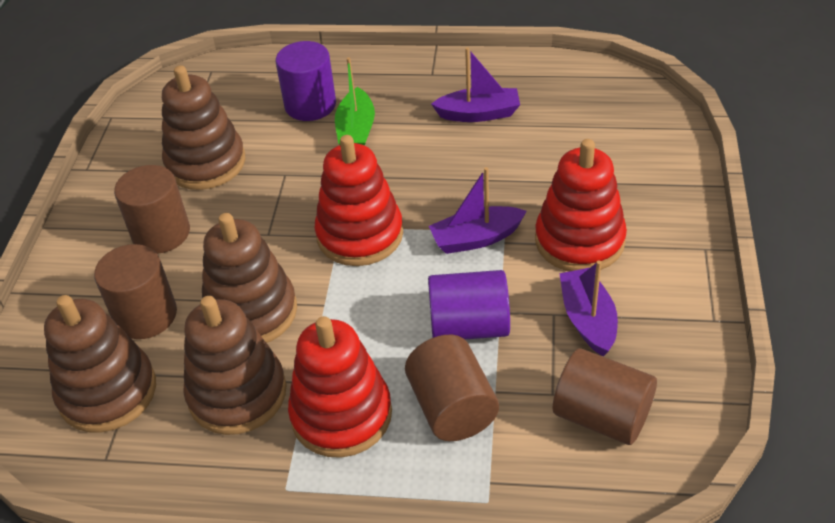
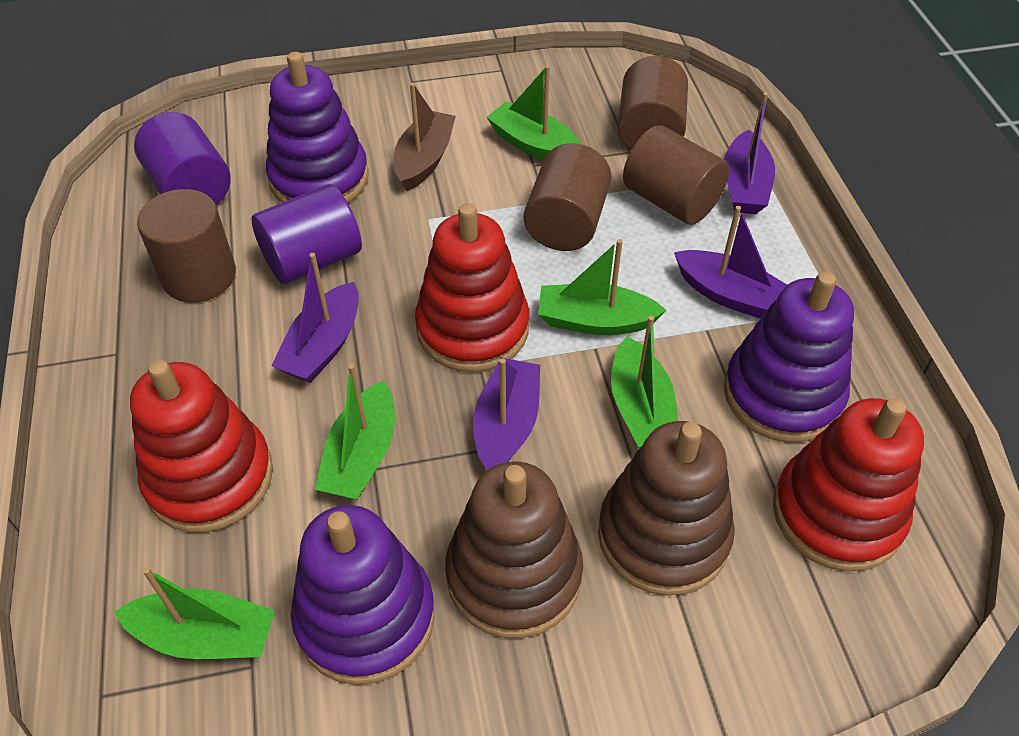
brown boat: 0 -> 1
brown stacking toy: 4 -> 2
green boat: 1 -> 5
purple boat: 3 -> 4
purple stacking toy: 0 -> 3

